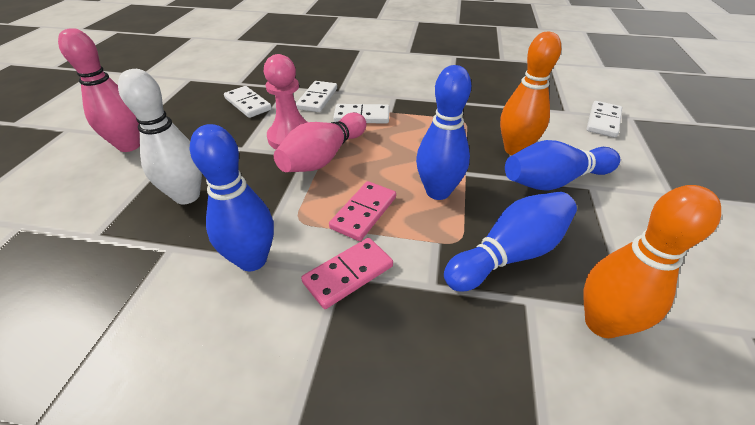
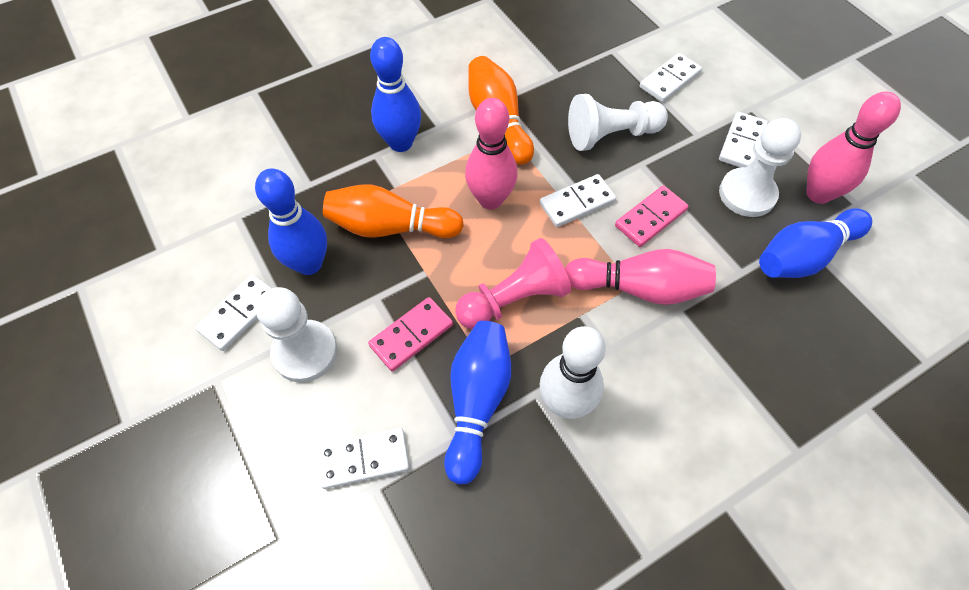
pink bowling pin: 2 -> 3
white domino: 4 -> 5
white pawn: 0 -> 3

